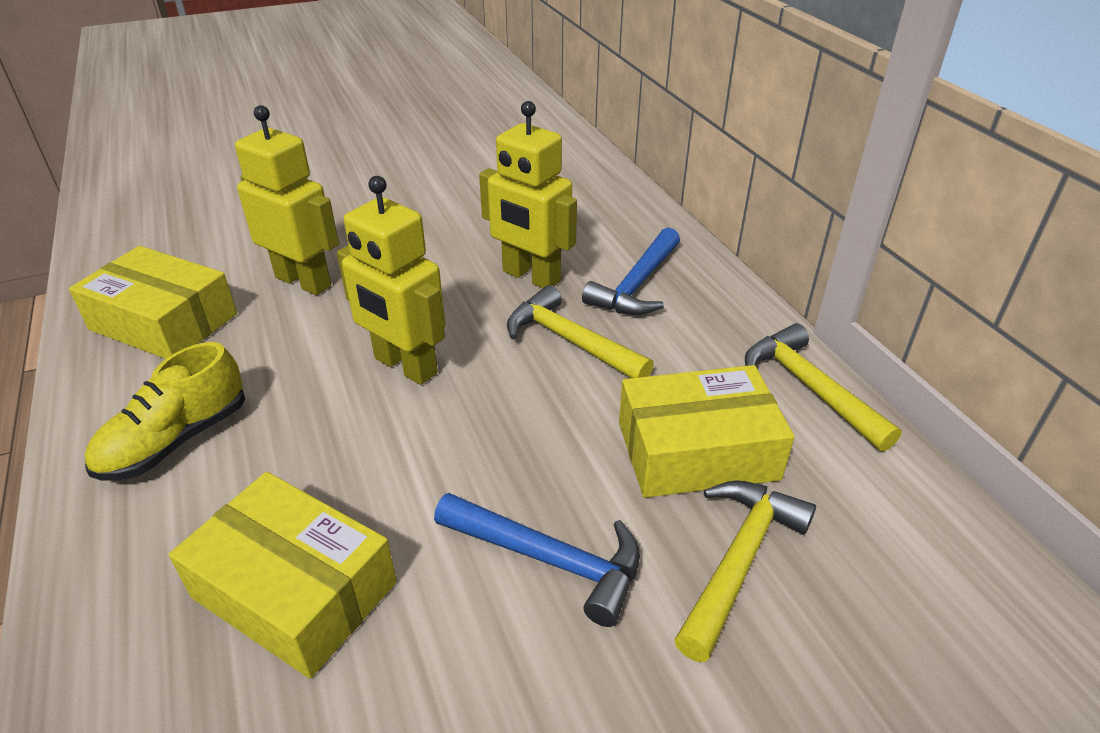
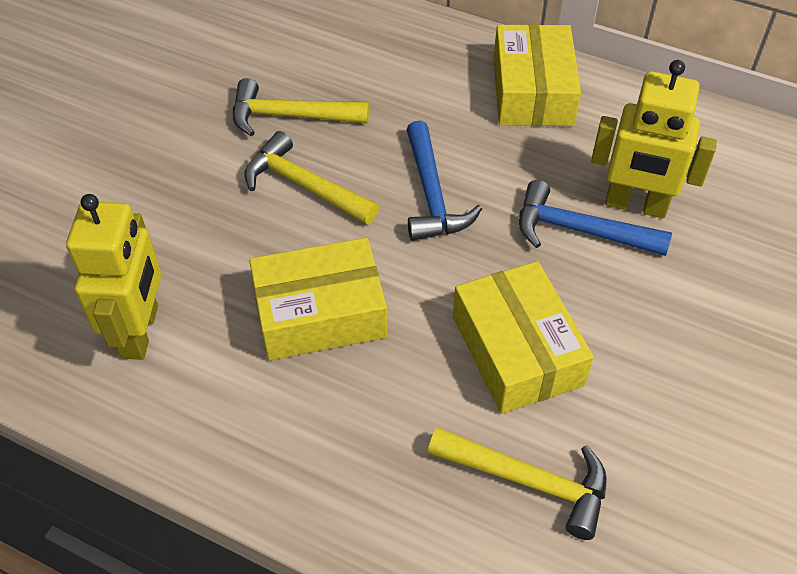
yellow robot: 3 -> 2
yellow shoe: 1 -> 0

